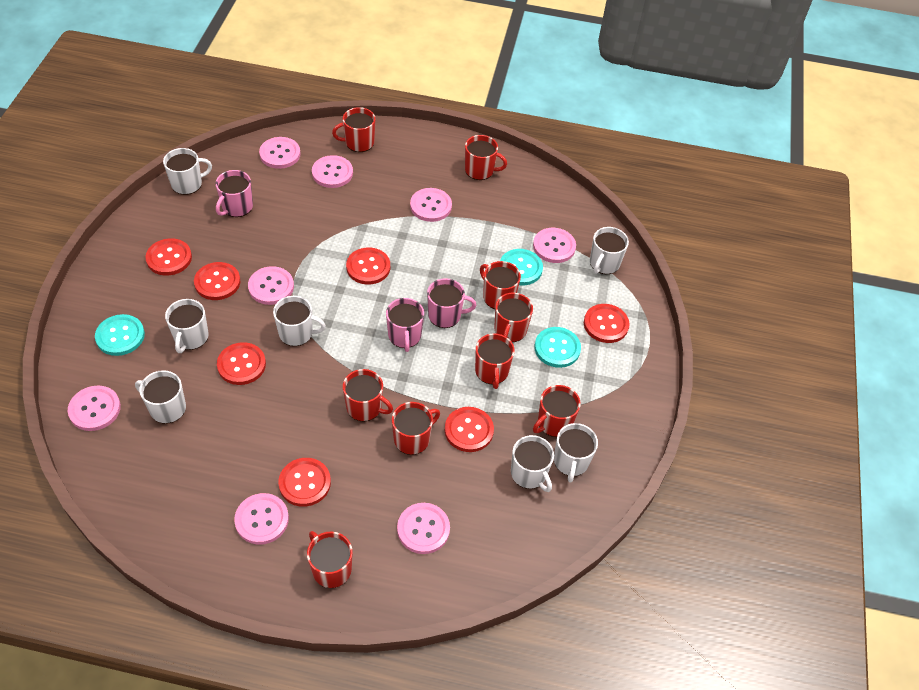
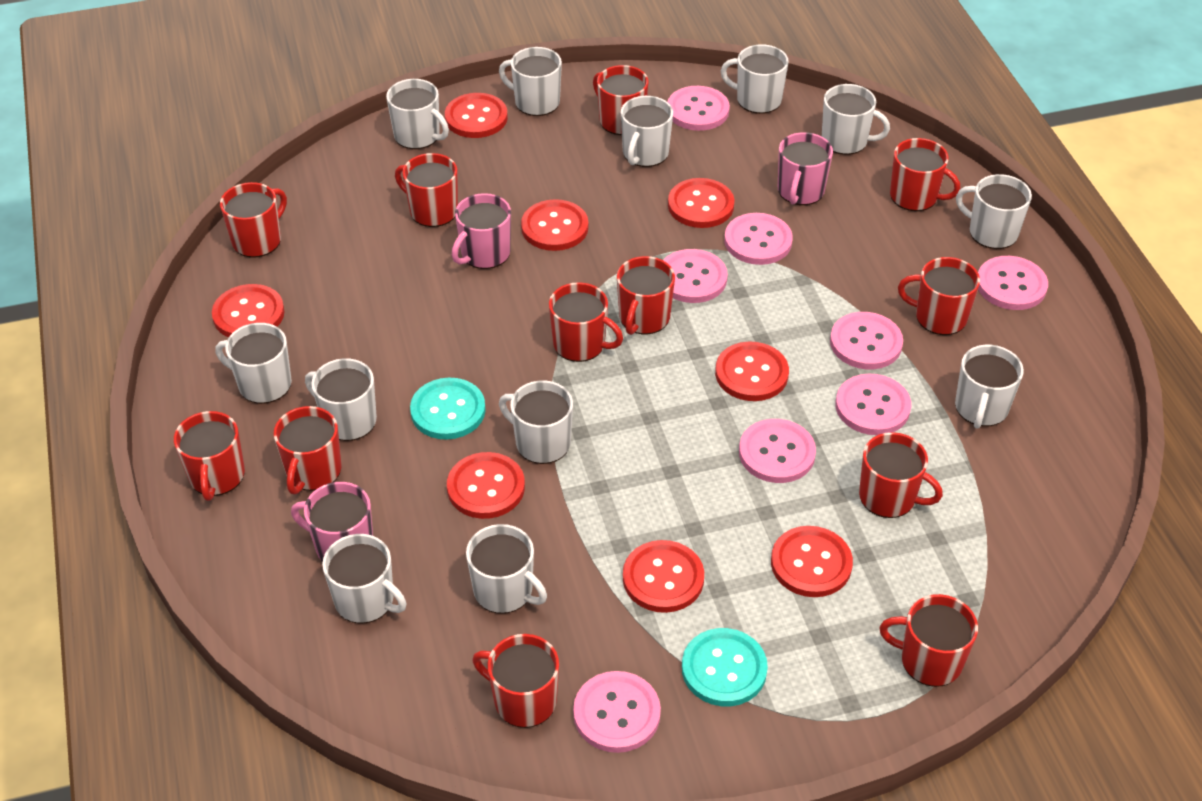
red button: 7 -> 8
red mug: 9 -> 12
turquoise button: 3 -> 2
white mug: 7 -> 12

